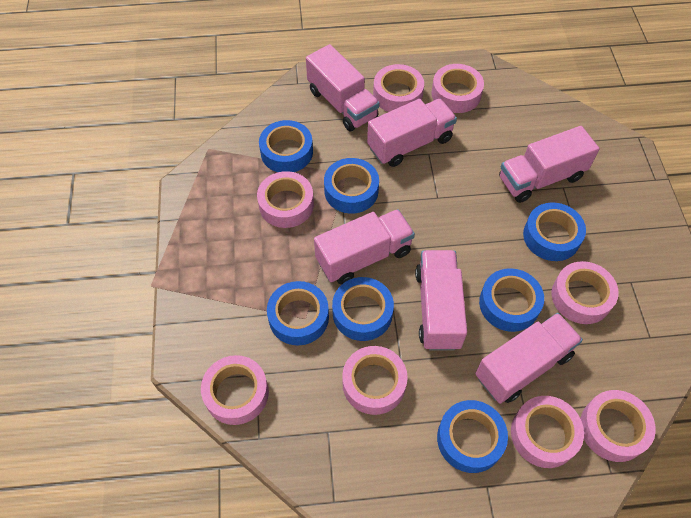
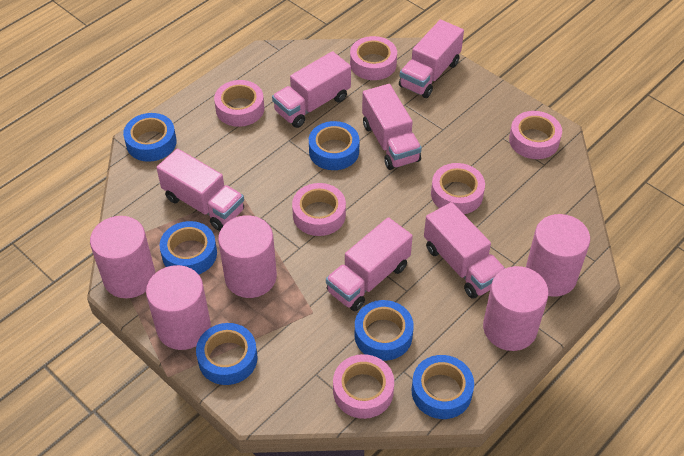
blue tape: 7 -> 6
pink cylinder: 0 -> 5
pink tape: 8 -> 6

